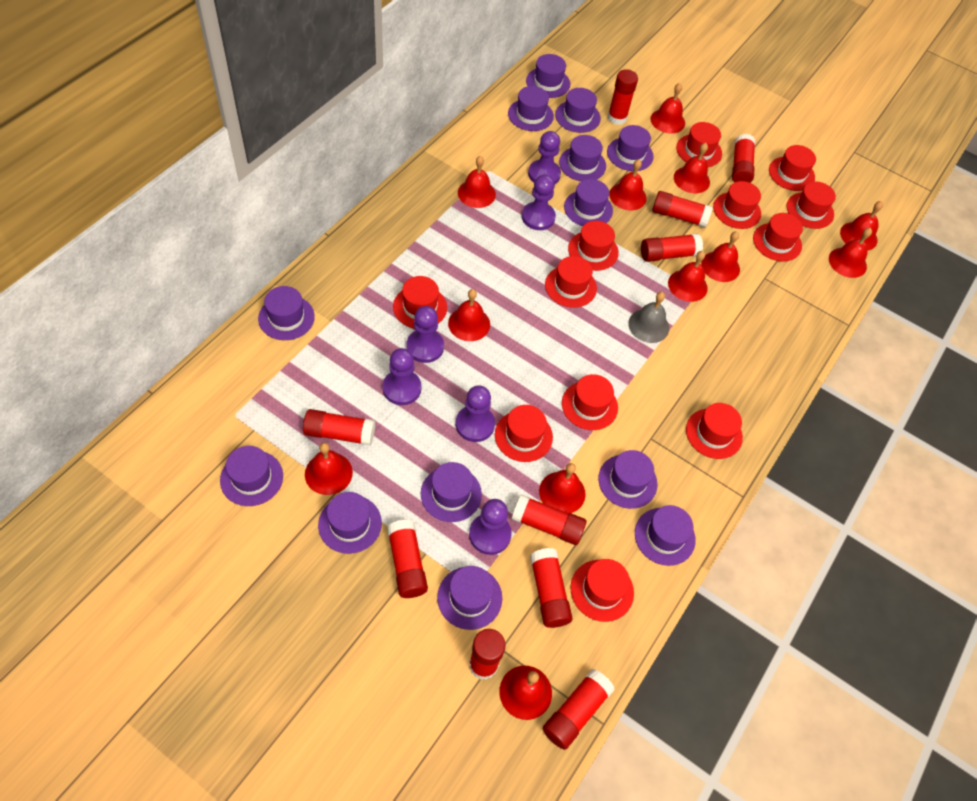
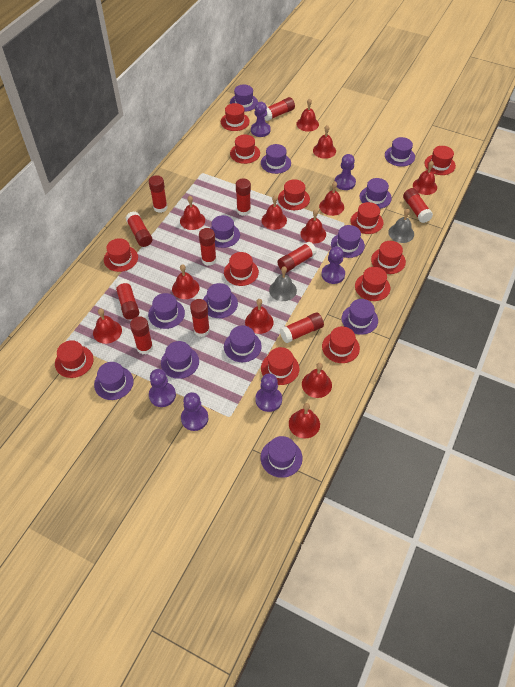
grey bell: 1 -> 2
red glue stick: 10 -> 11

